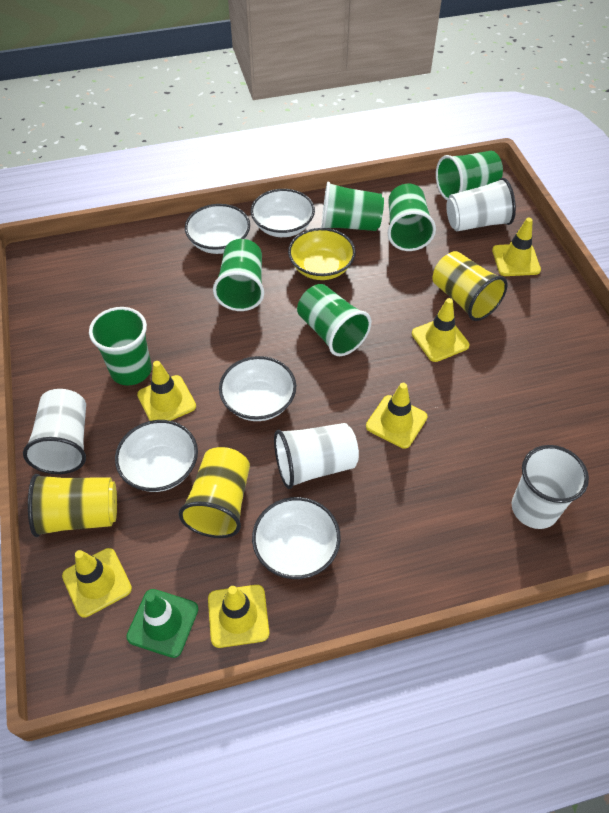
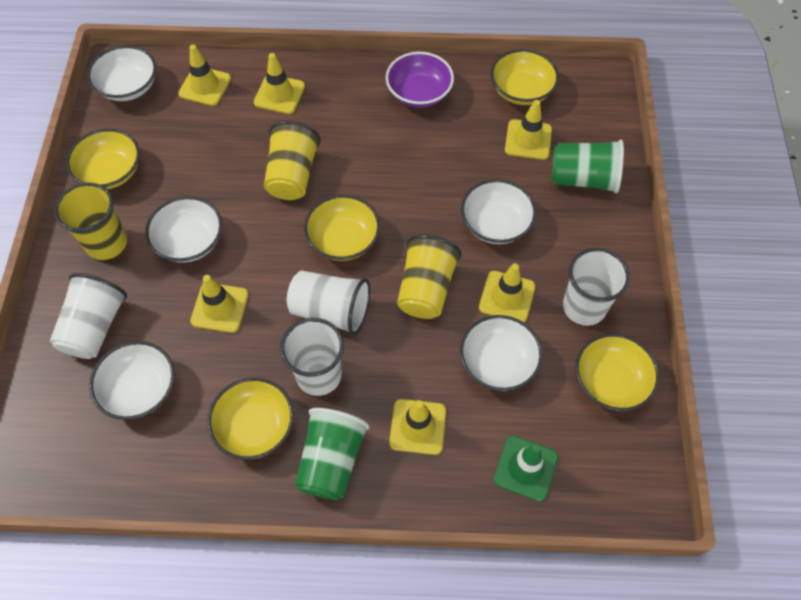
green cup: 6 -> 2
purple bowl: 0 -> 1
yellow bowl: 1 -> 5

